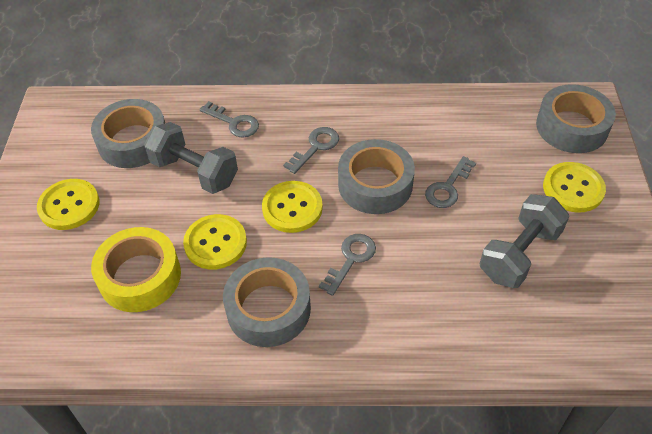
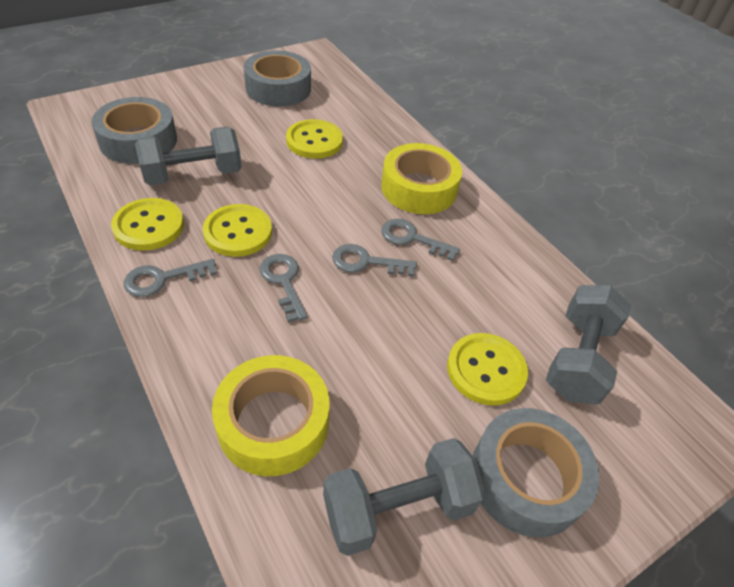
grey dumbbell: 2 -> 3
grey tape: 4 -> 3
yellow tape: 1 -> 2

